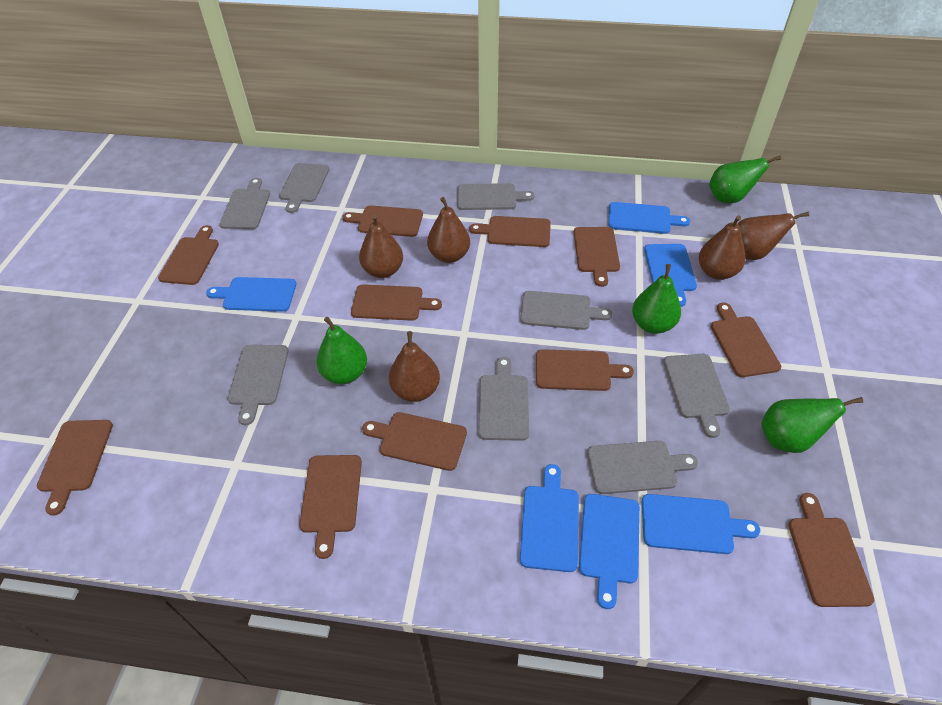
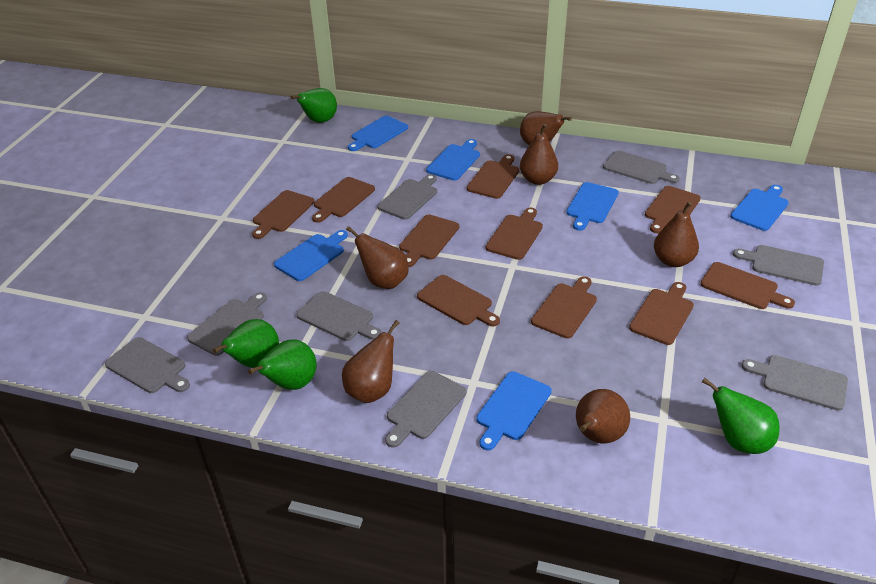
brown cutting board: 11 -> 10
brown pear: 5 -> 6

